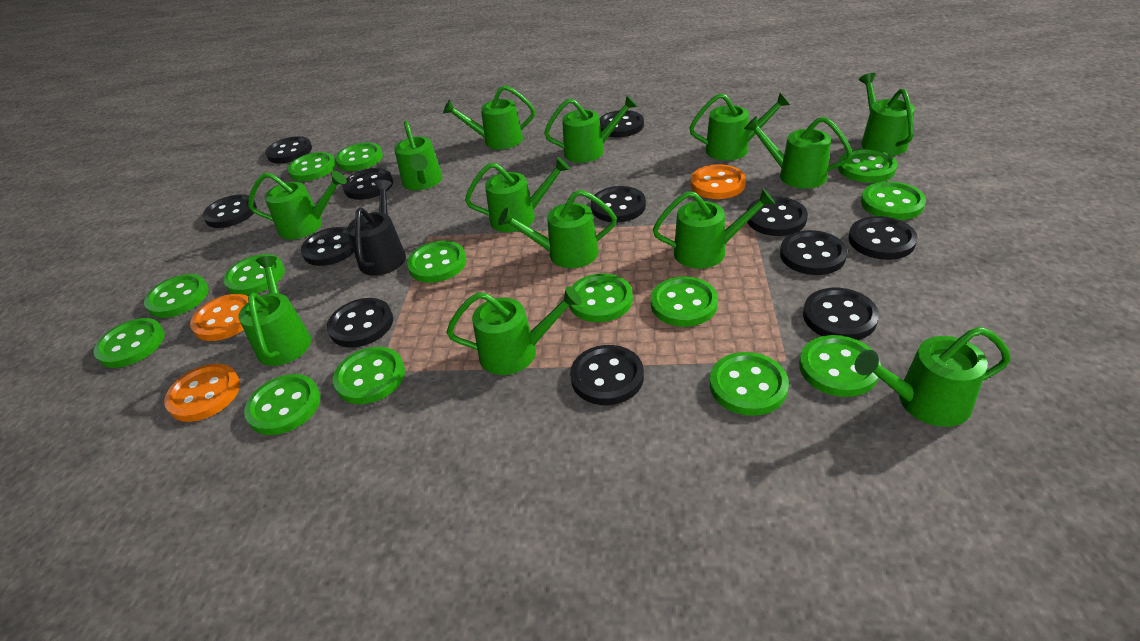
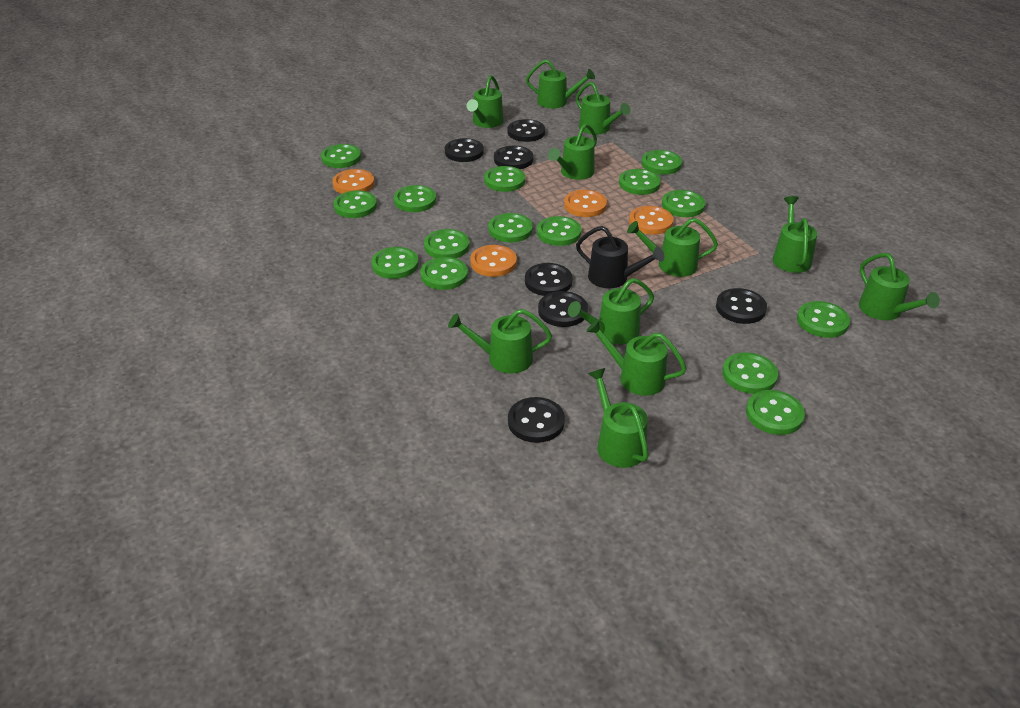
black button: 12 -> 7
green button: 14 -> 15
green watering can: 13 -> 11
orange button: 3 -> 4

